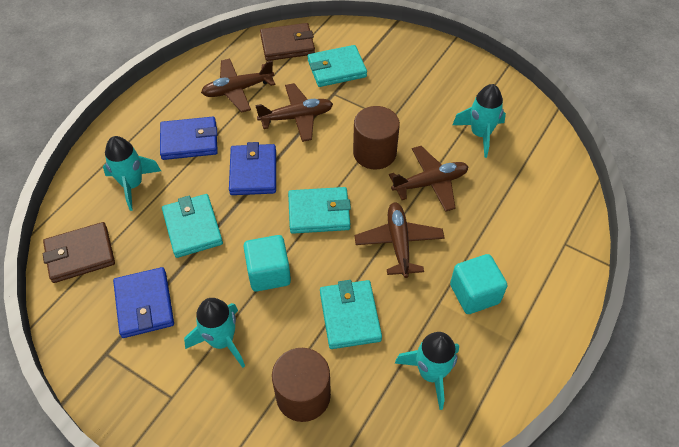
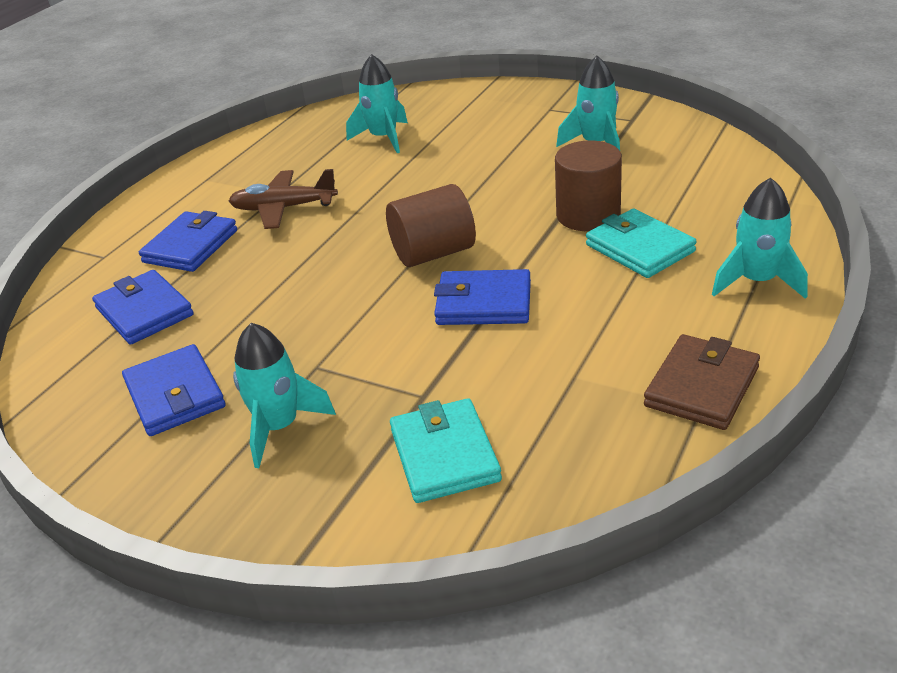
blue wallet: 3 -> 4
brown plane: 4 -> 1
brown wallet: 2 -> 1
turquoise cube: 2 -> 0
turquoise wallet: 4 -> 2

